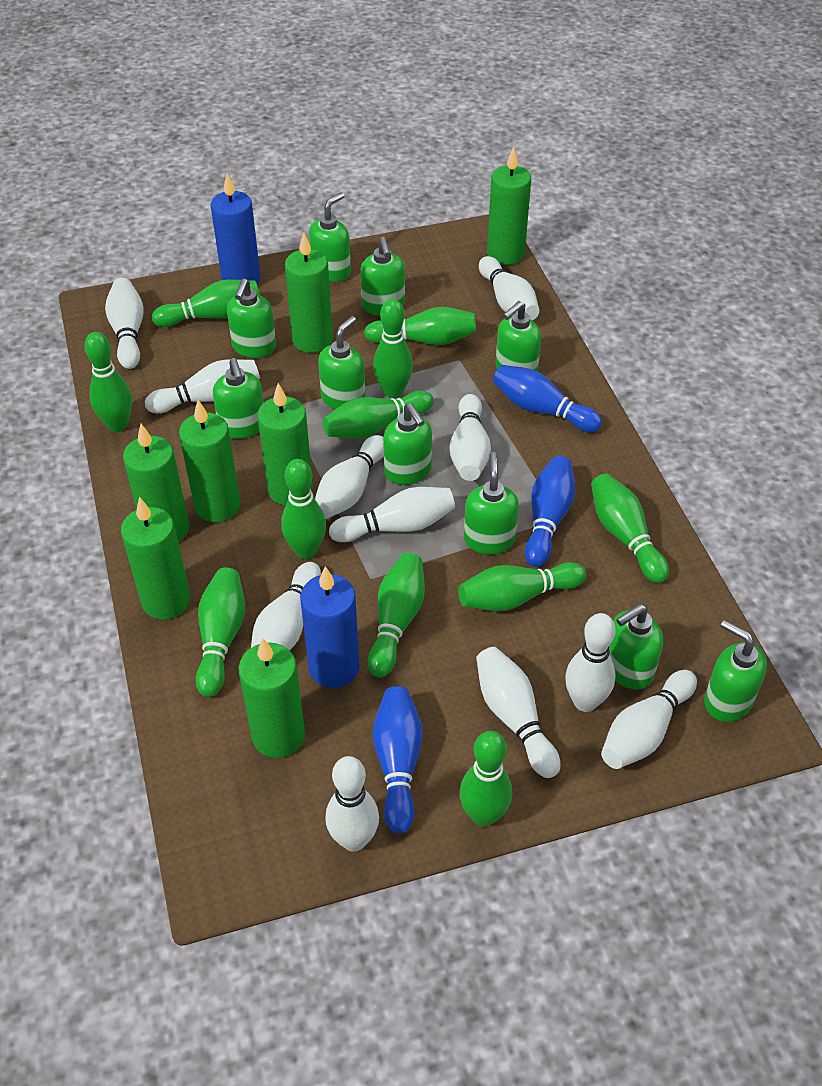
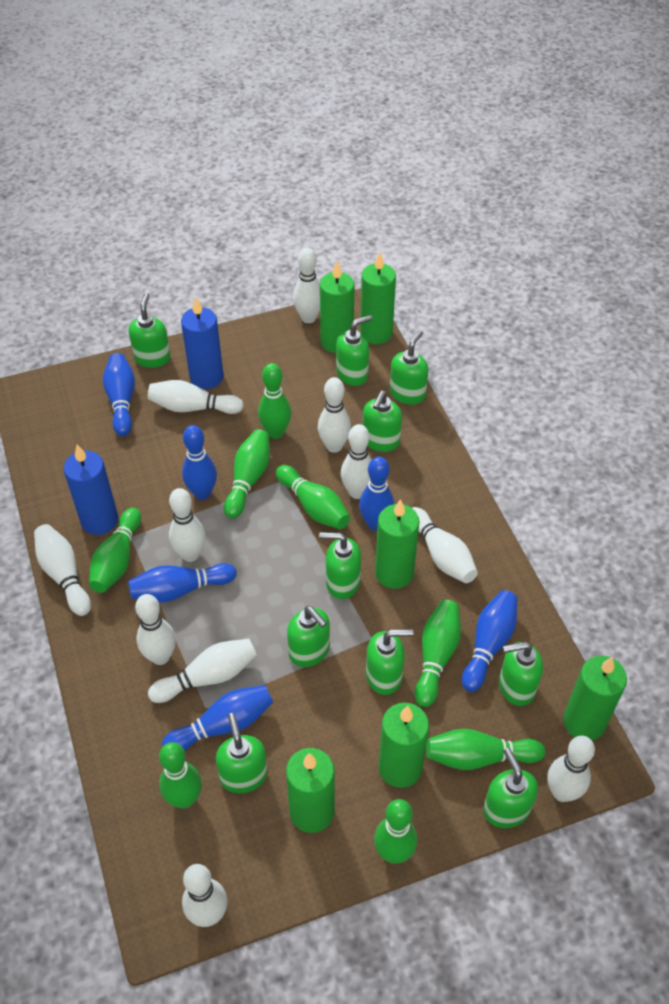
blue bowling pin: 3 -> 6
green bowling pin: 11 -> 8
green candle: 7 -> 6

